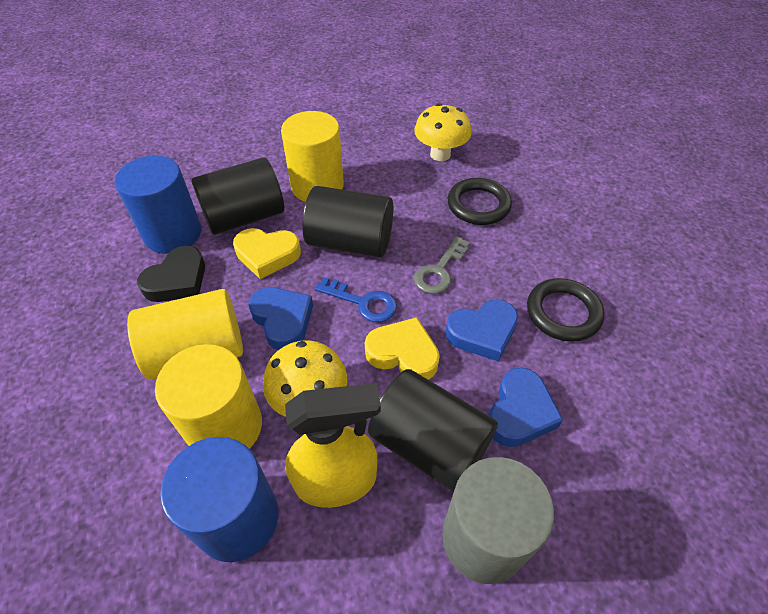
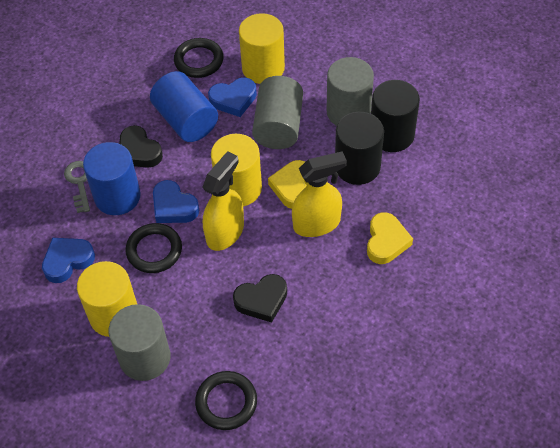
black cylinder: 3 -> 2
black heart: 1 -> 2
black ring: 2 -> 3
blue key: 1 -> 0
grey cylinder: 1 -> 3
yellow mushroom: 2 -> 0
yellow spray bottle: 1 -> 2

